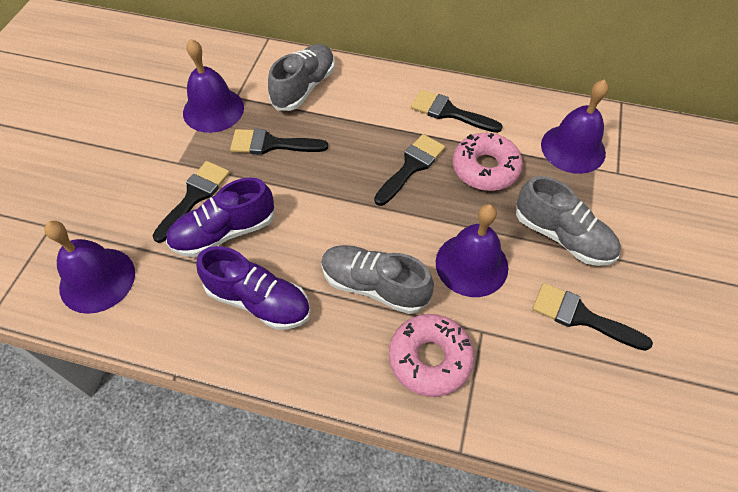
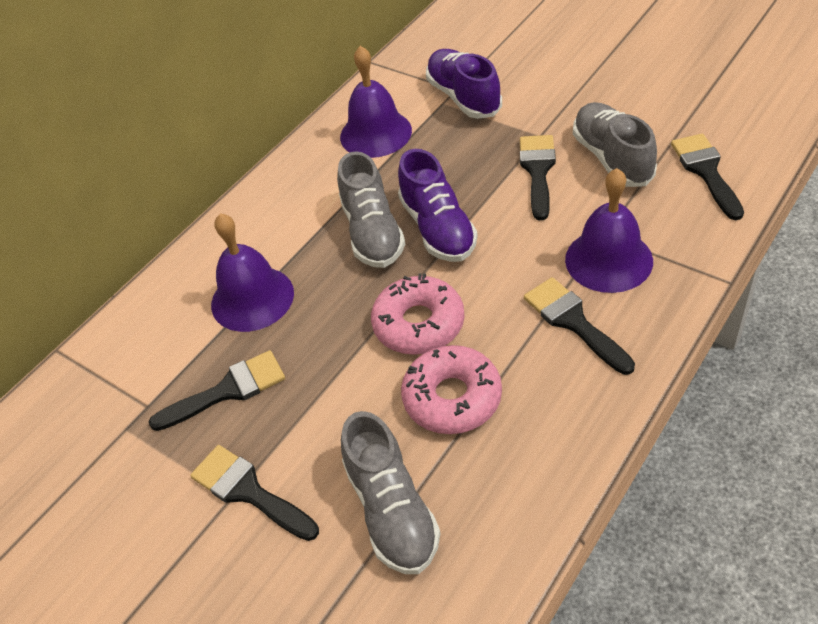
purple bell: 4 -> 3

